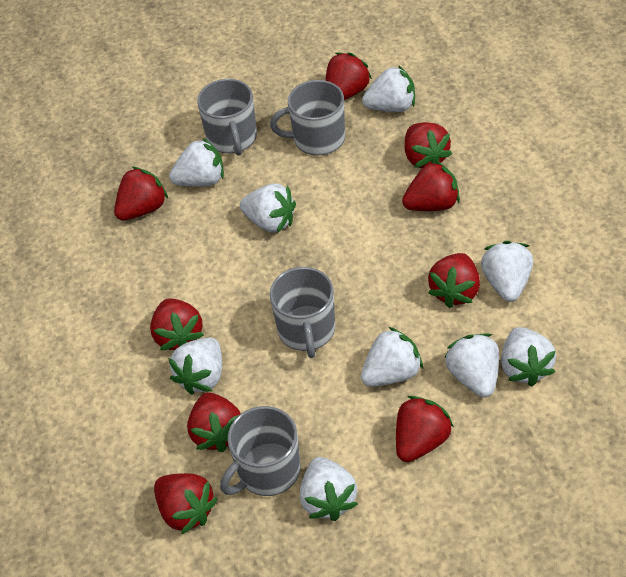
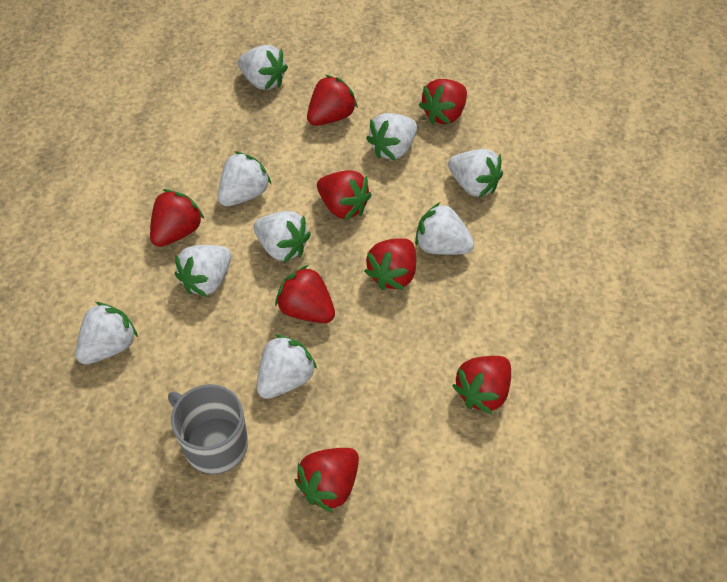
grey mug: 4 -> 1
red strawberry: 9 -> 8

